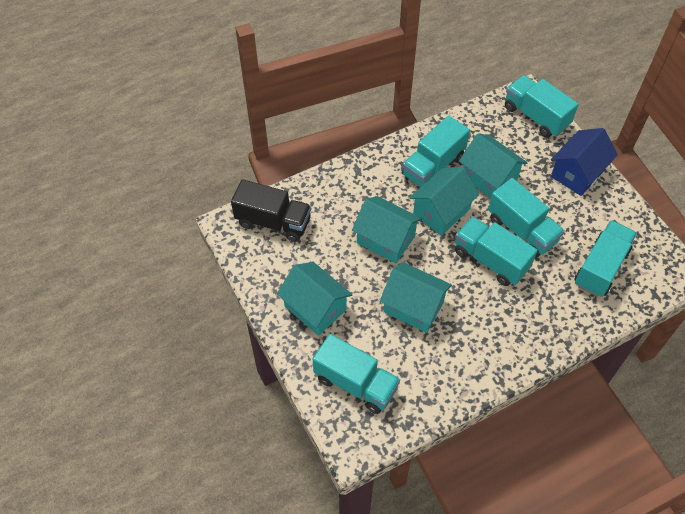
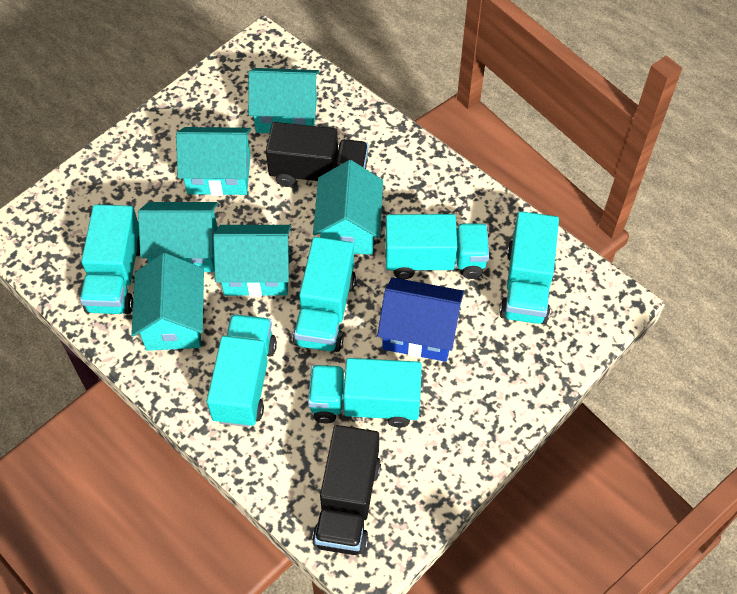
black truck: 1 -> 2
turquoise house: 5 -> 6

